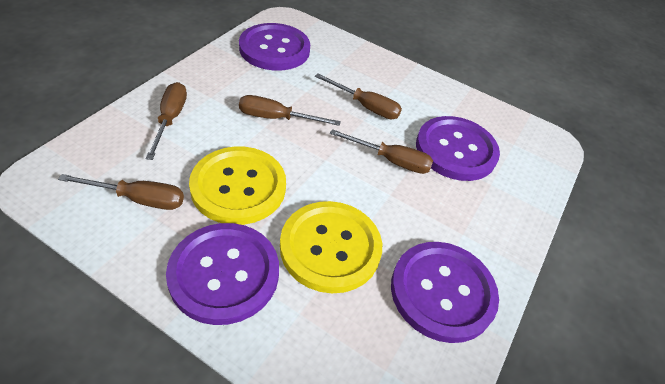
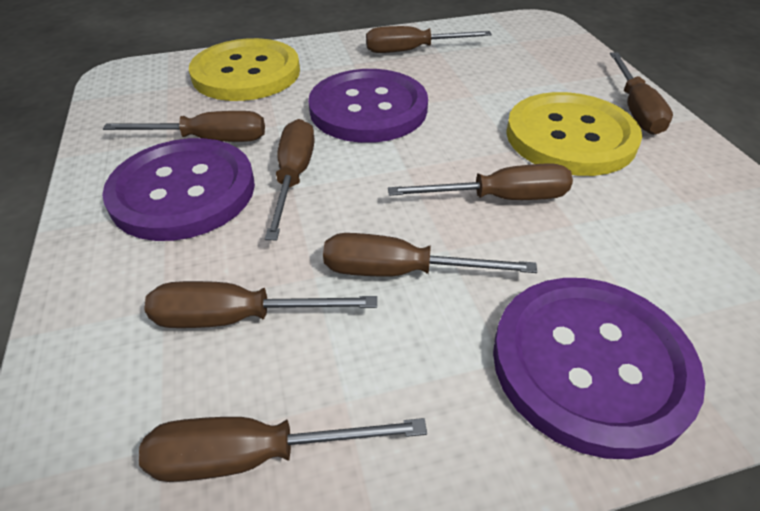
brown screwdriver: 5 -> 8
purple button: 4 -> 3

